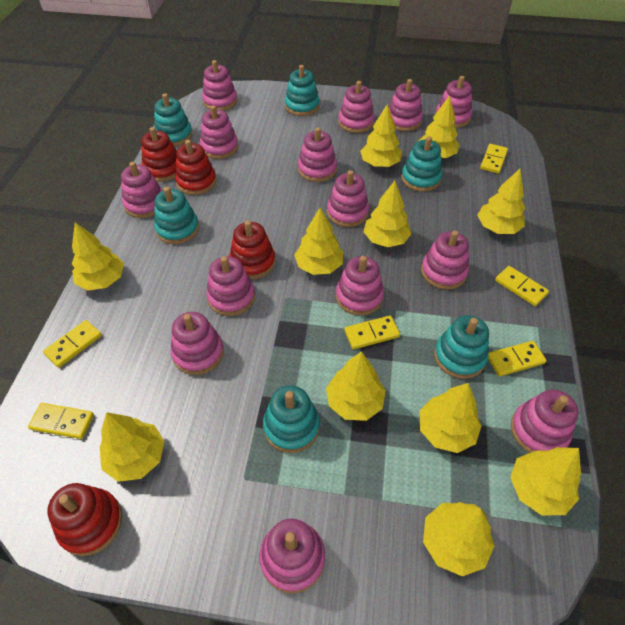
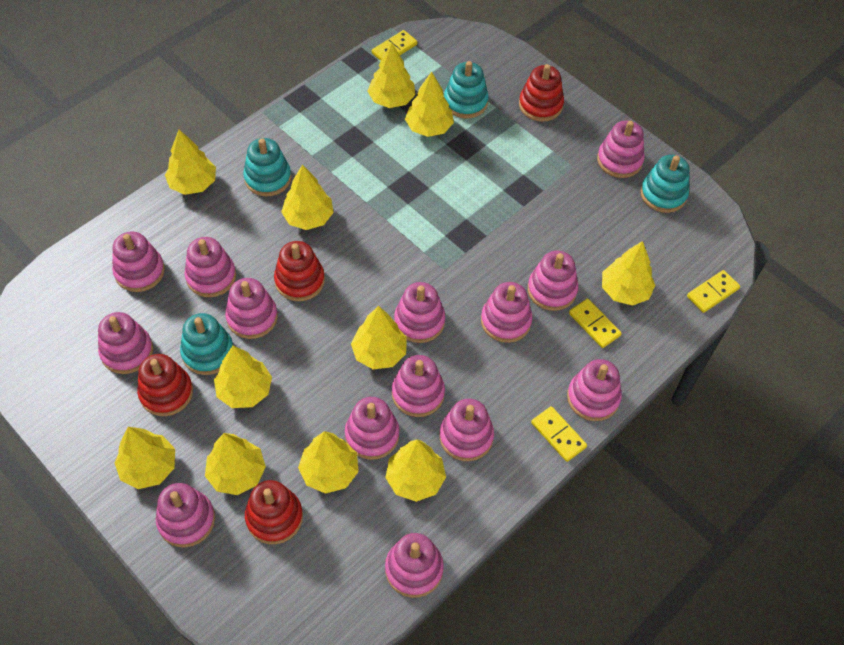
turquoise stacking toy: 6 -> 4
yellow domino: 6 -> 4

